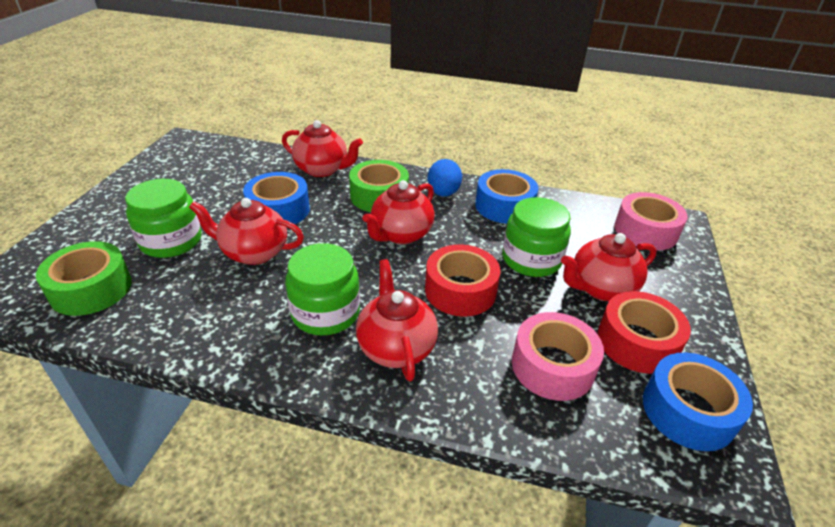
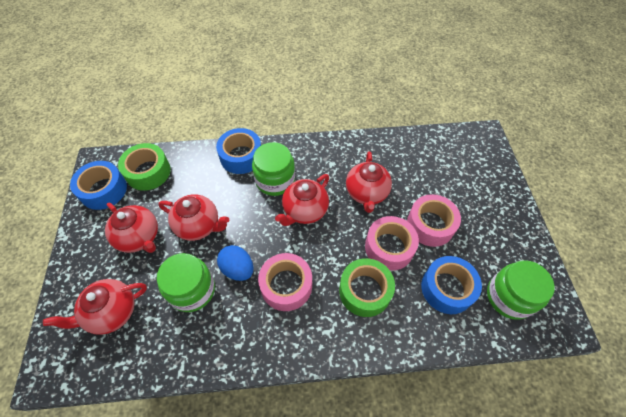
pink tape: 2 -> 3
red tape: 2 -> 0

